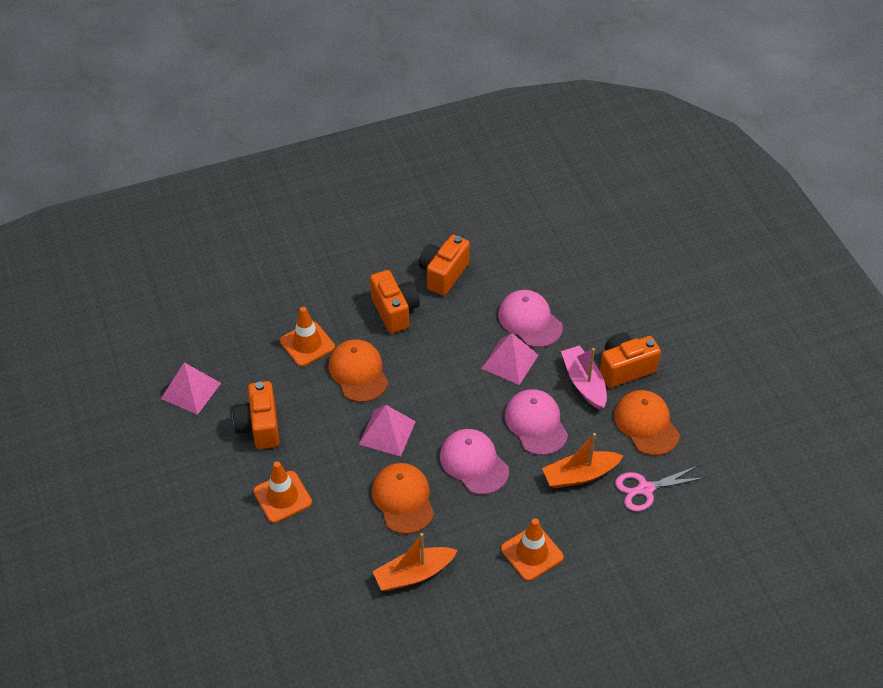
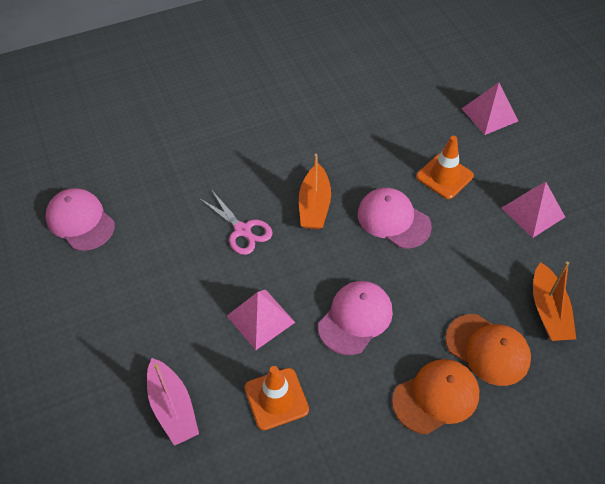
orange camera: 4 -> 0
orange cap: 3 -> 2
orange traffic cone: 3 -> 2

